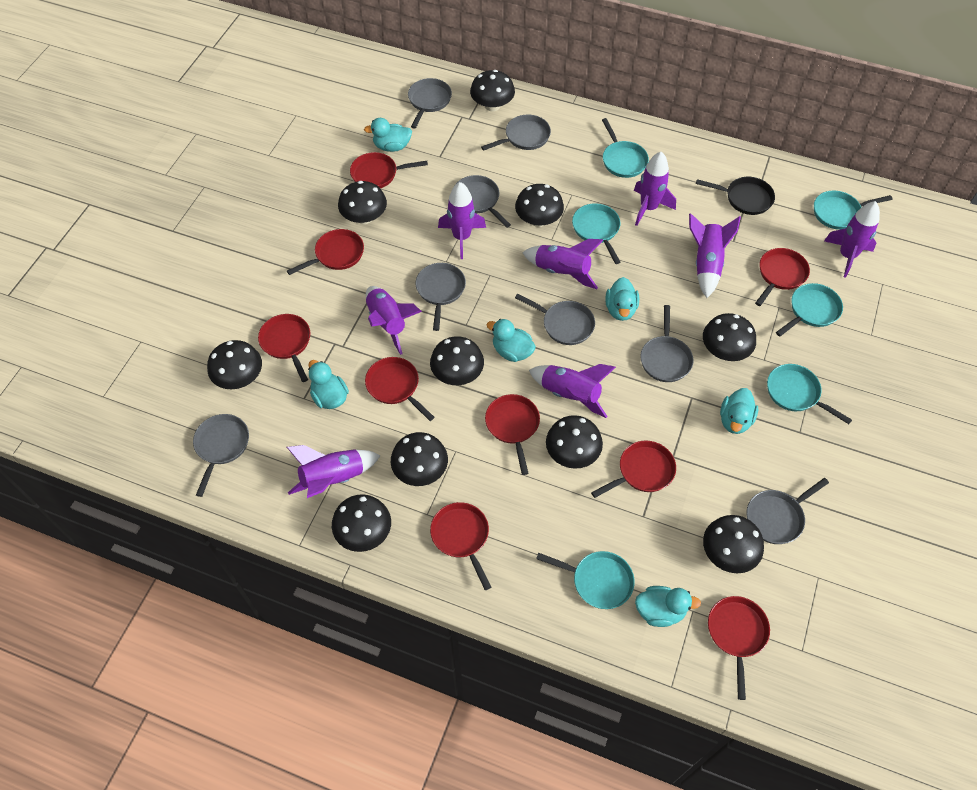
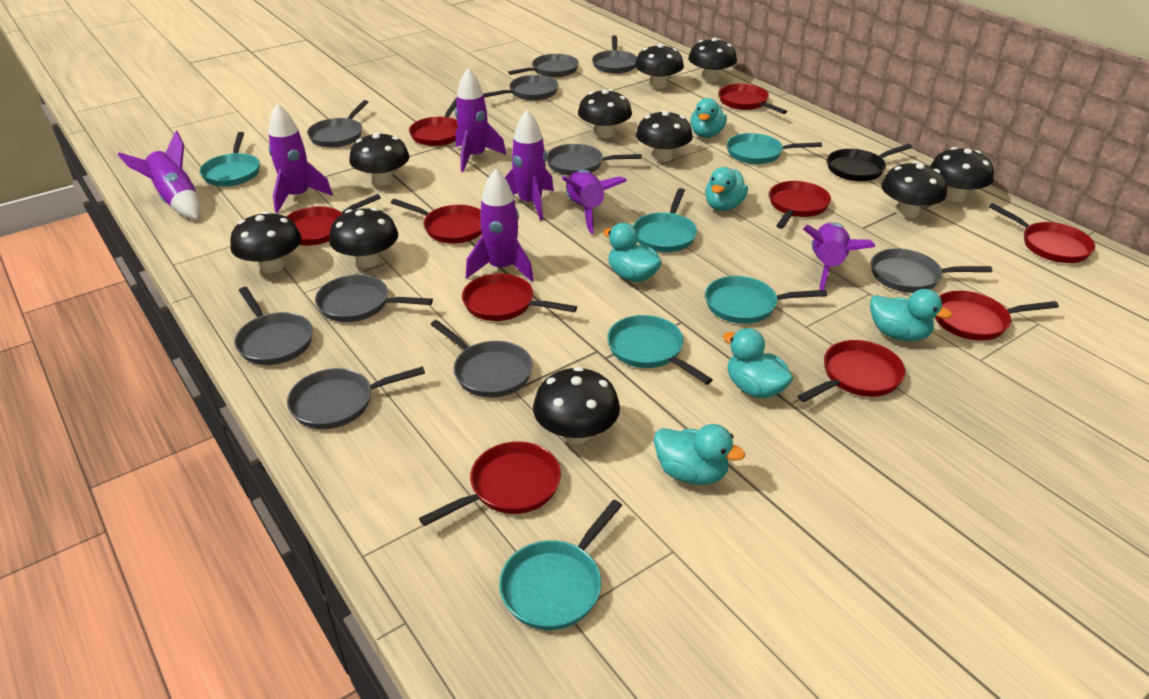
grey pan: 8 -> 10
purple rocket: 8 -> 7
red pan: 9 -> 10

